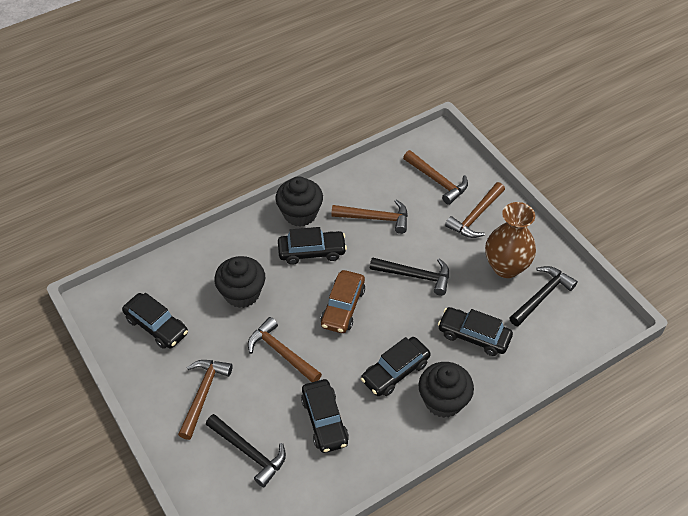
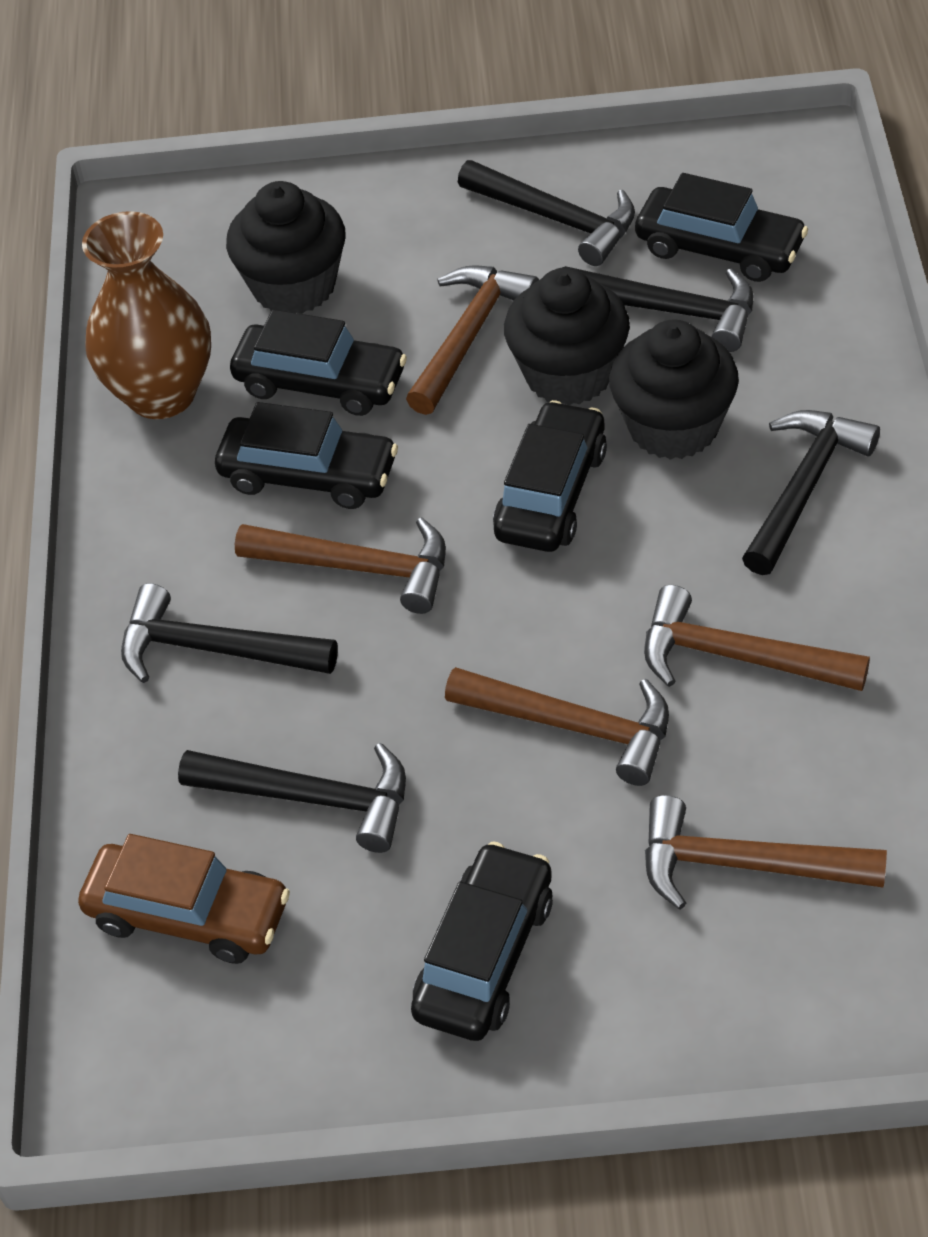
black hammer: 3 -> 5

